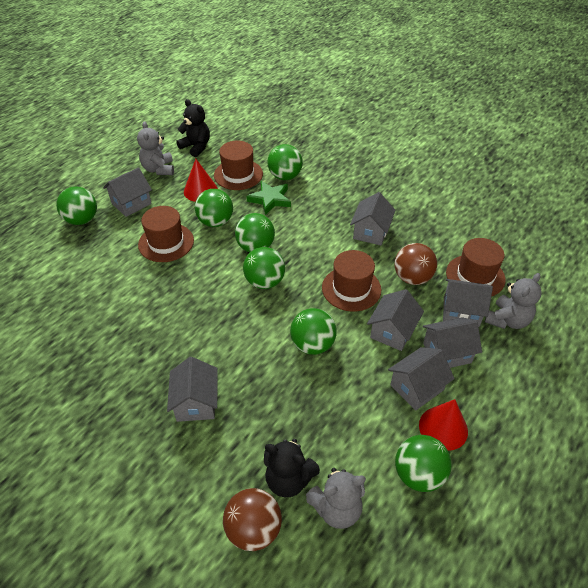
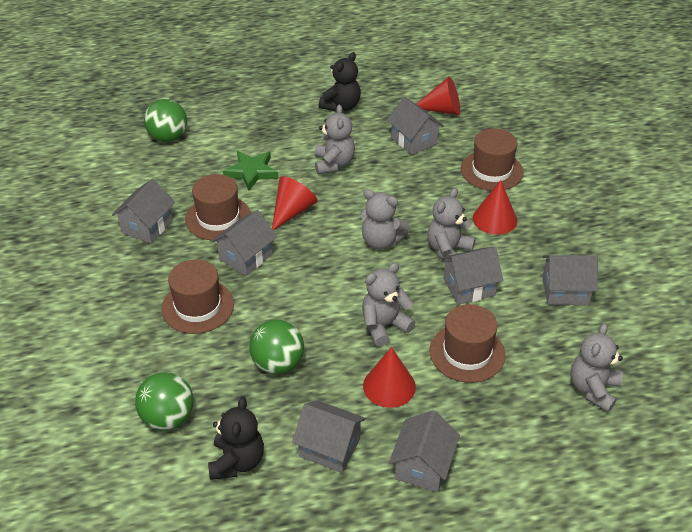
brown ball: 2 -> 0
green ball: 7 -> 3
grey teddy bear: 3 -> 5
red cone: 2 -> 4

